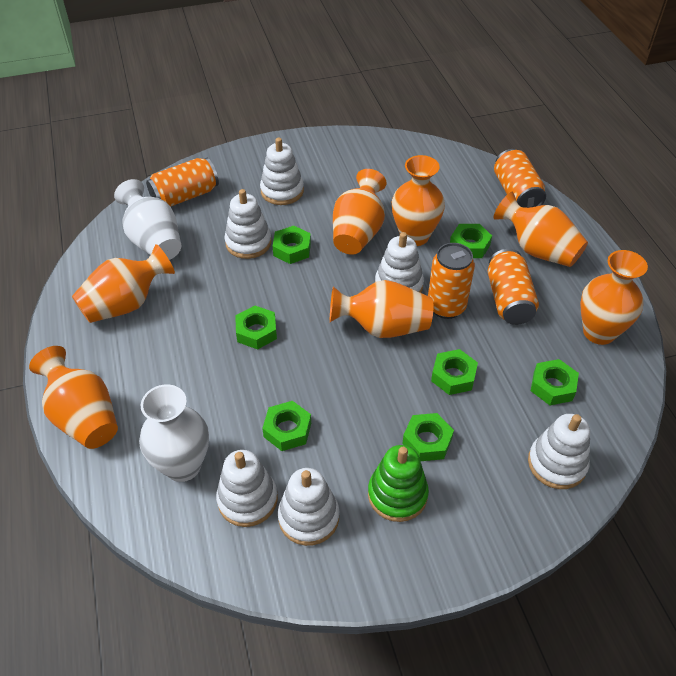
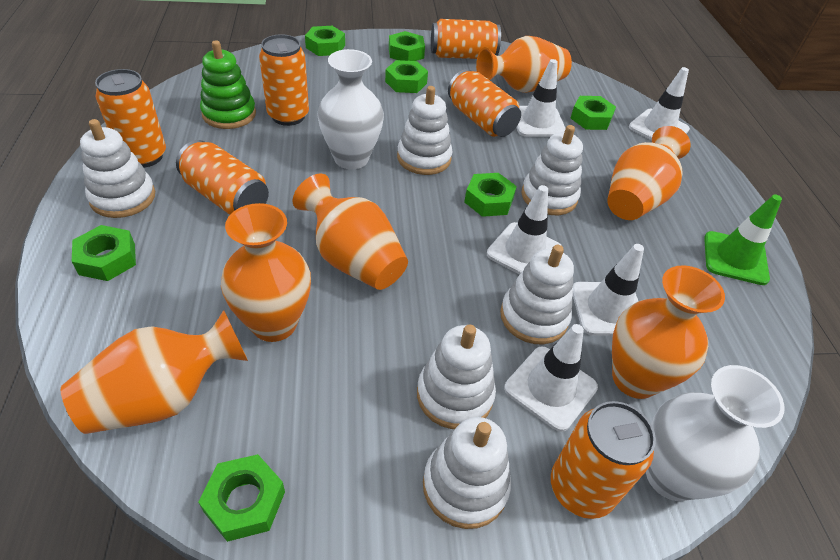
green traffic cone: 0 -> 1
orange can: 4 -> 6
orange vase: 7 -> 6
white traffic cone: 0 -> 5

